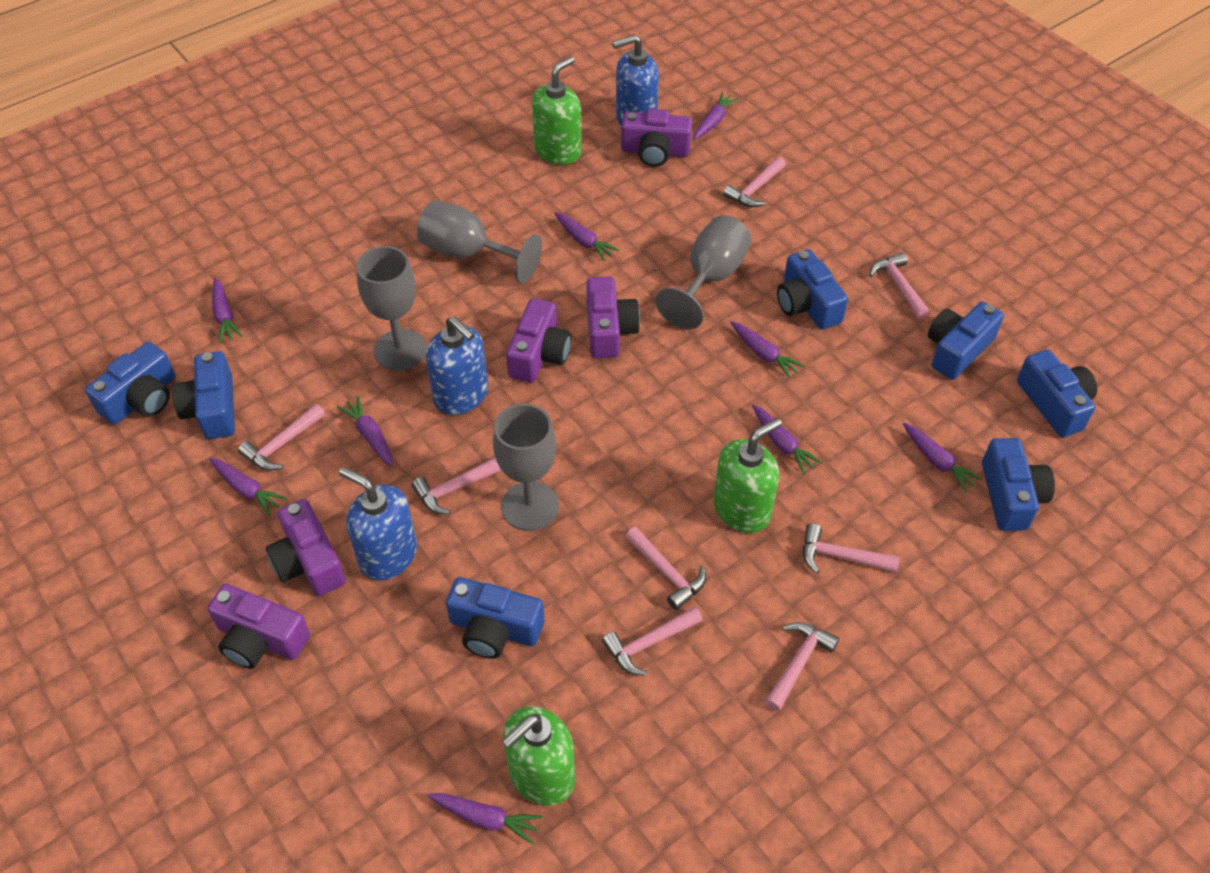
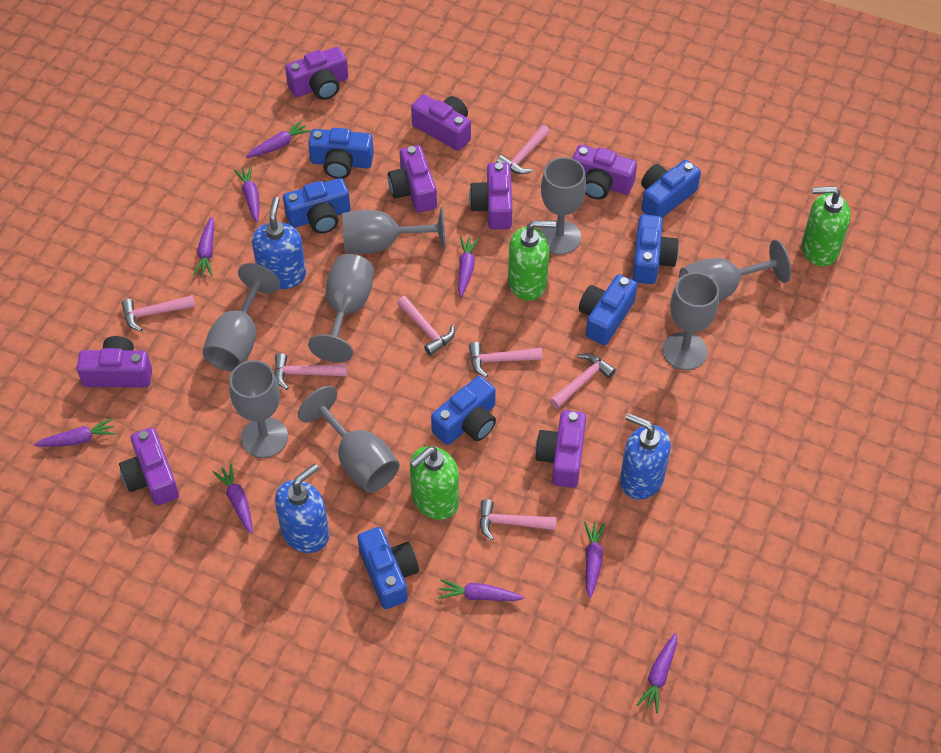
grey goblet: 4 -> 8
pink hammer: 8 -> 7
purple camera: 5 -> 8

